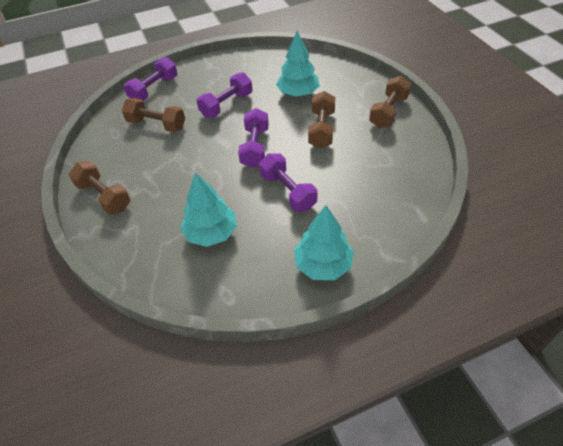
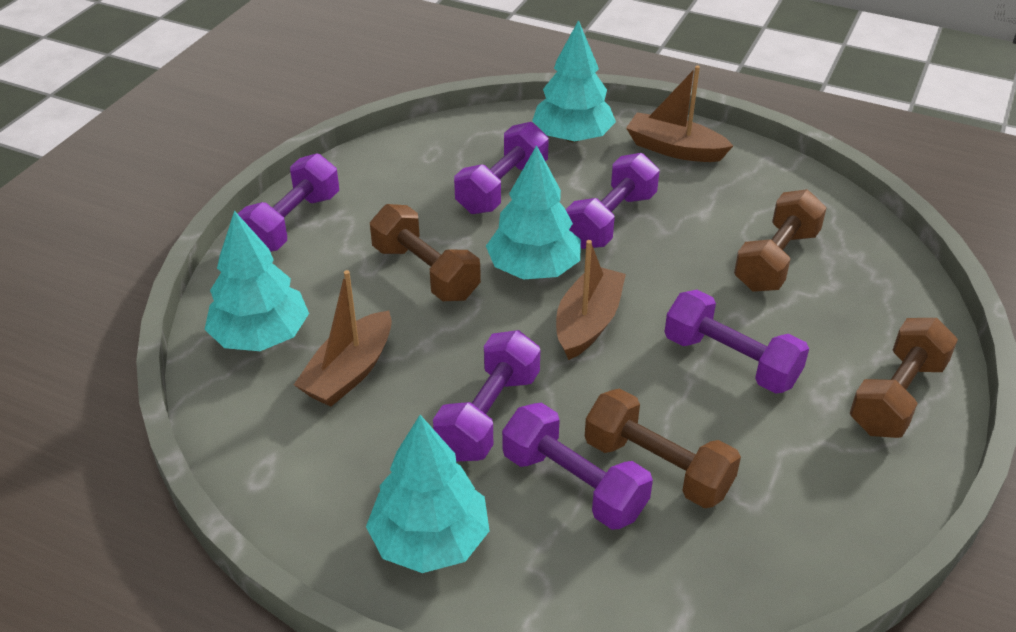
brown boat: 0 -> 3
purple dumbbell: 4 -> 6
turquoise tree: 3 -> 4

